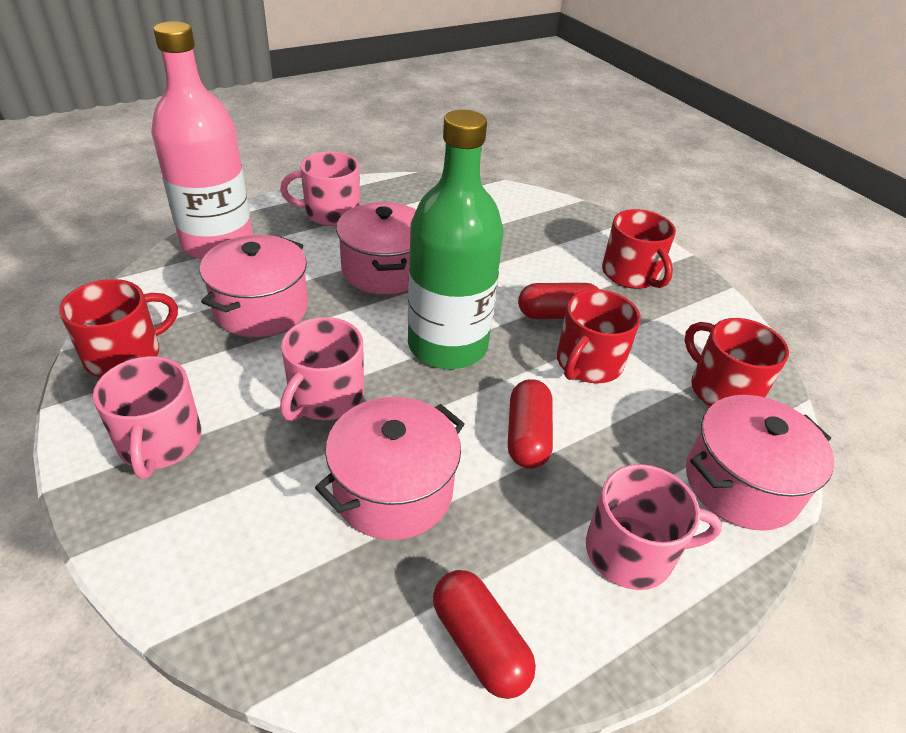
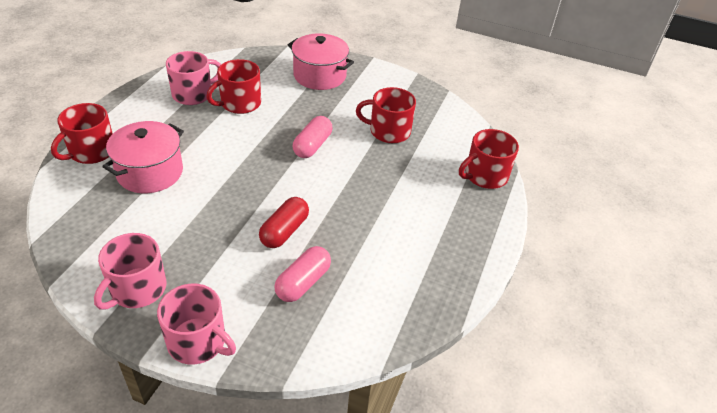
green bottle: 1 -> 0
pink bottle: 1 -> 0
pink capsule: 0 -> 2
pink mug: 4 -> 3
pink pot: 4 -> 2
red capsule: 3 -> 1

